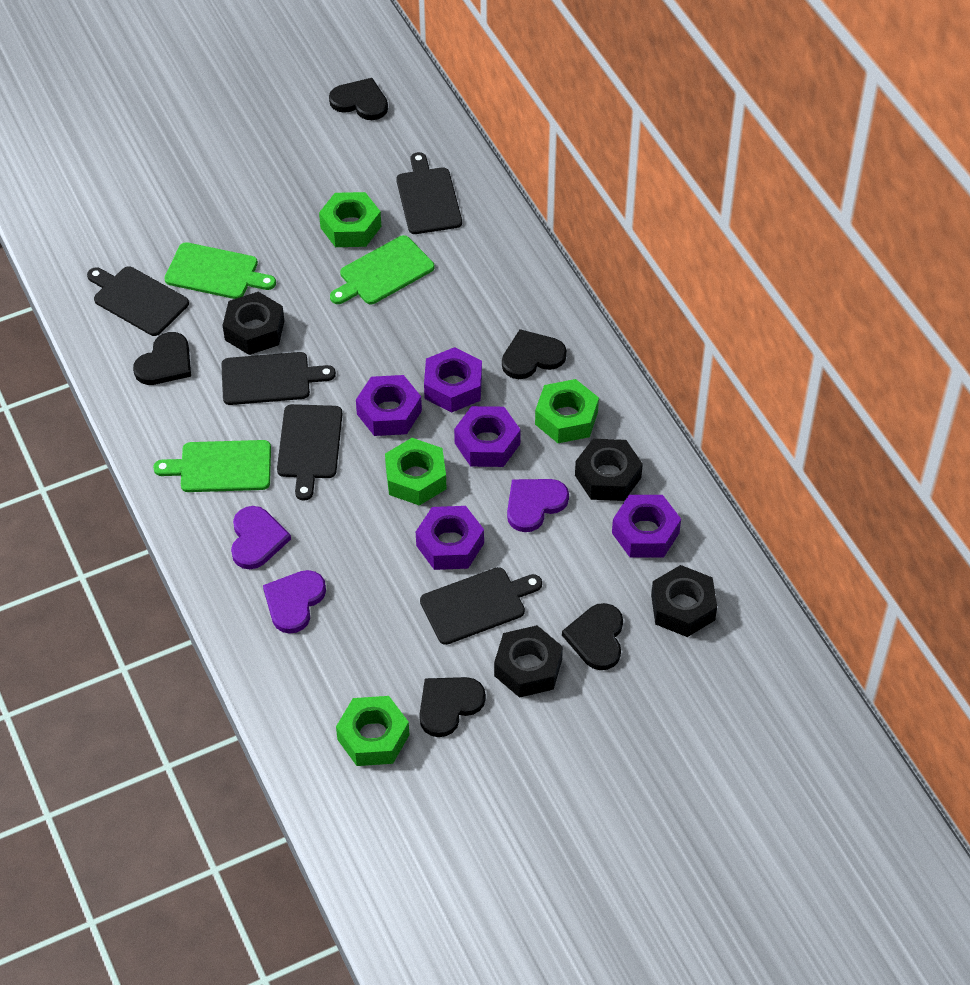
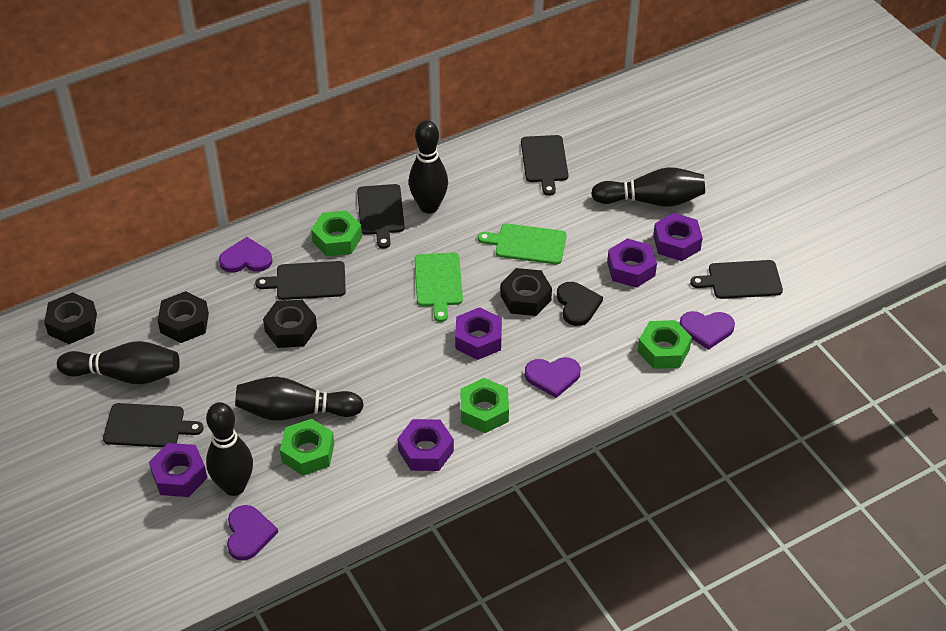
black bowling pin: 0 -> 5
black heart: 5 -> 1
green cutting board: 3 -> 2
purple heart: 3 -> 4

